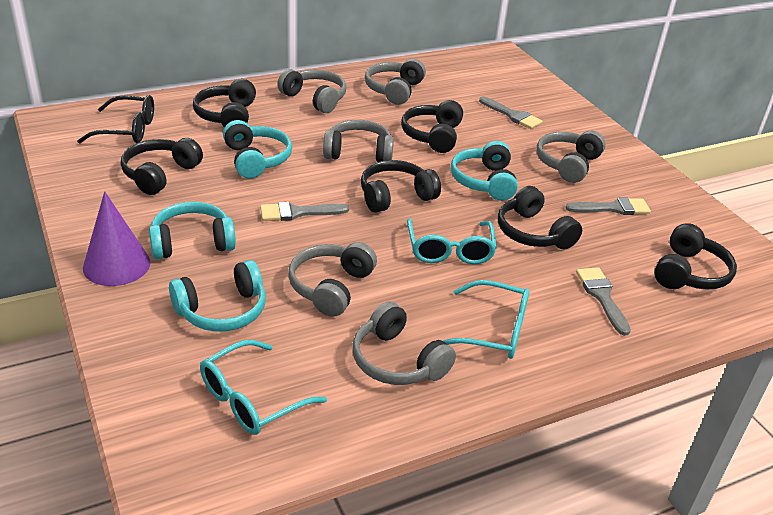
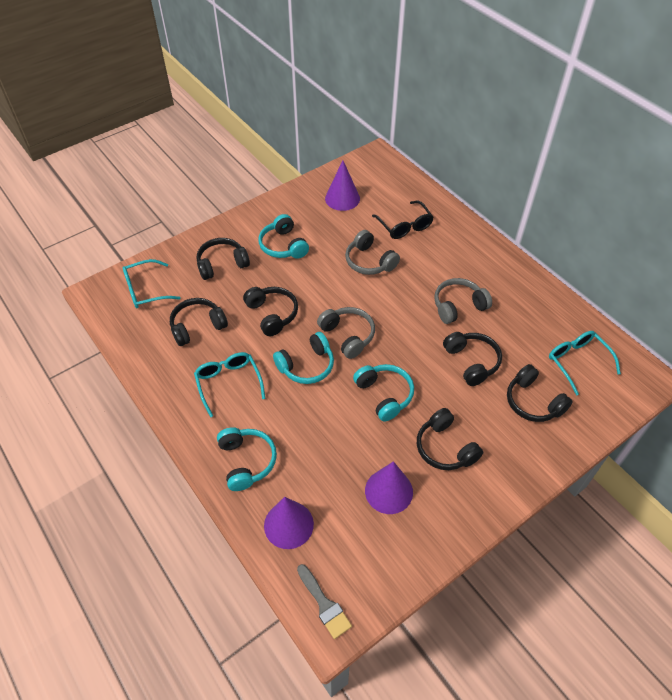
grey brush: 4 -> 1
grey headphones: 6 -> 3
purple cone: 1 -> 3

